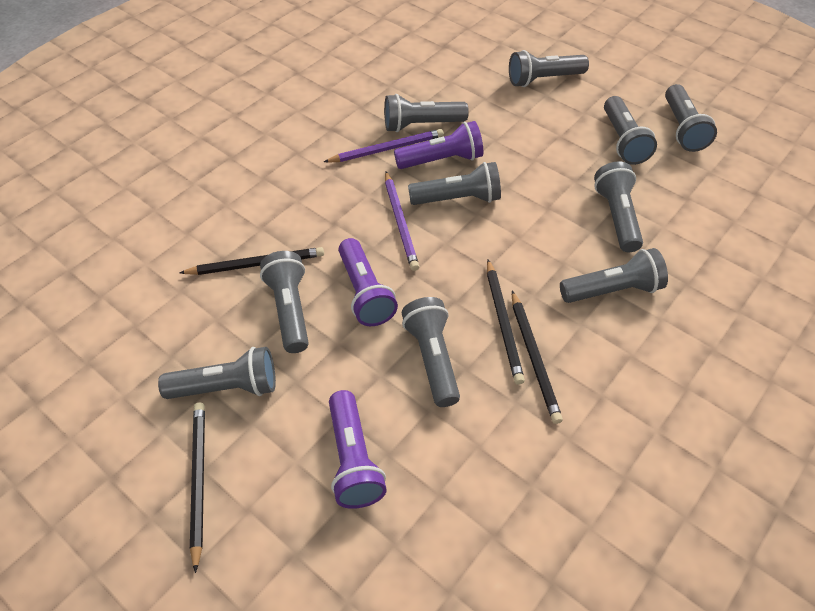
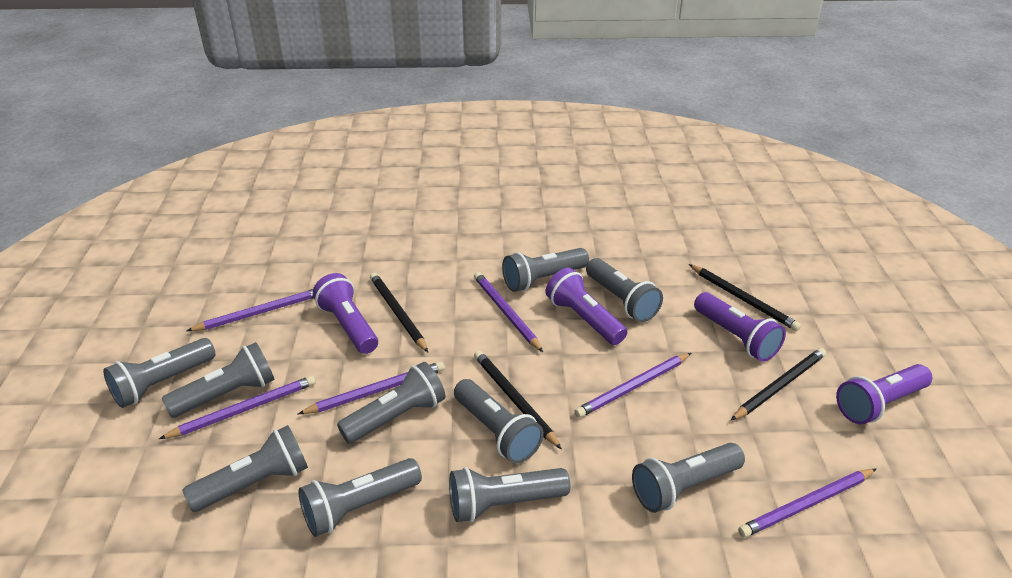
purple flashlight: 3 -> 4
purple pencil: 2 -> 6

